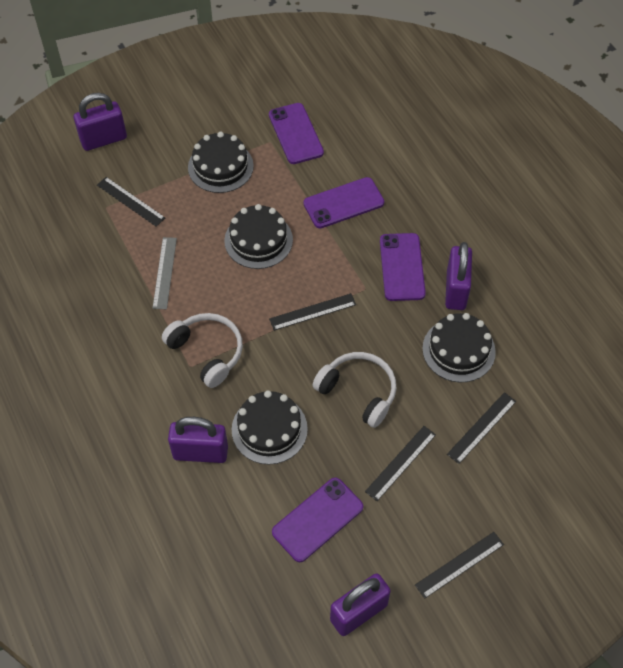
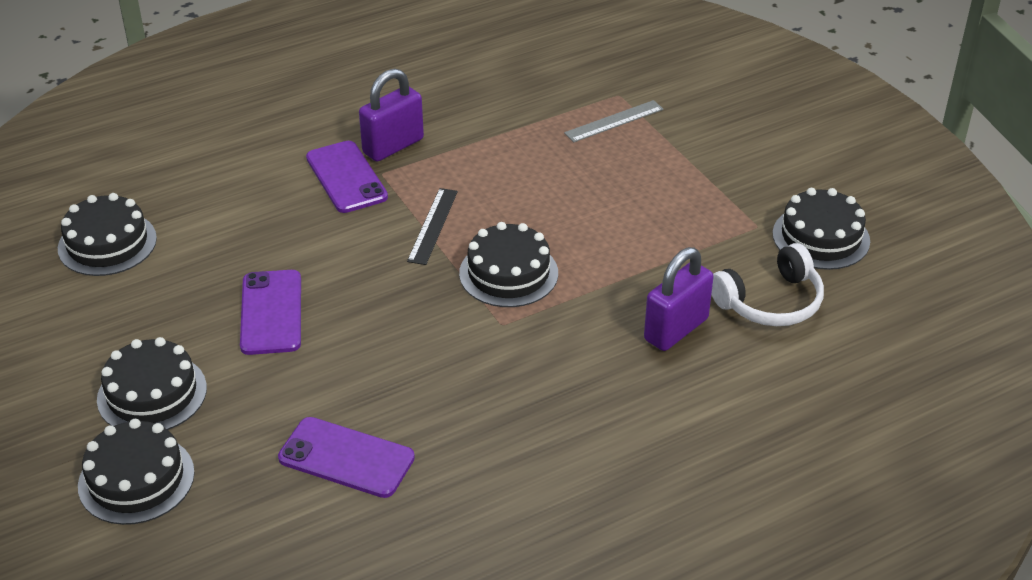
black cake: 4 -> 5
black ruler: 5 -> 1
purple padlock: 4 -> 2
purple phone: 4 -> 3
white headphones: 2 -> 1

